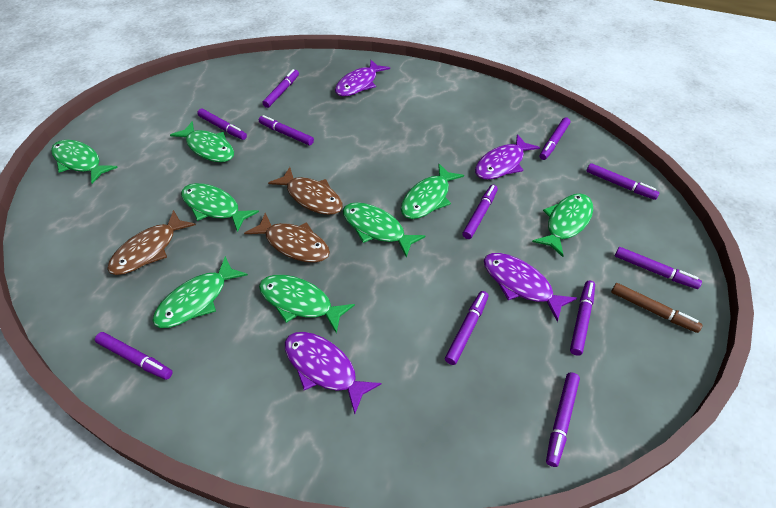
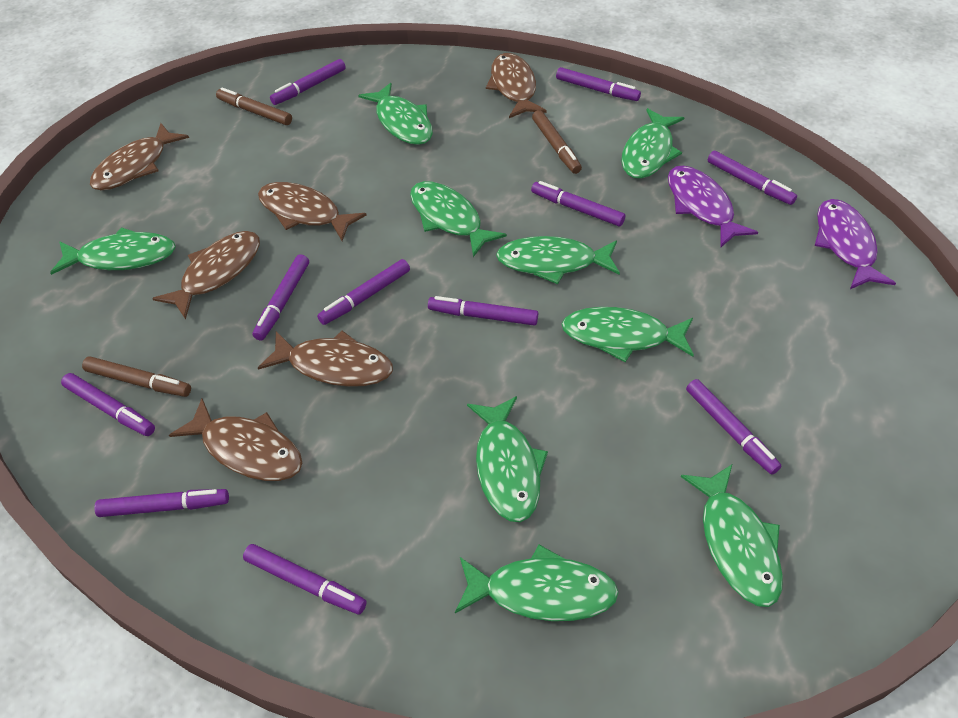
brown fish: 3 -> 6
brown marker: 1 -> 3
green fish: 8 -> 9
purple fish: 4 -> 2

